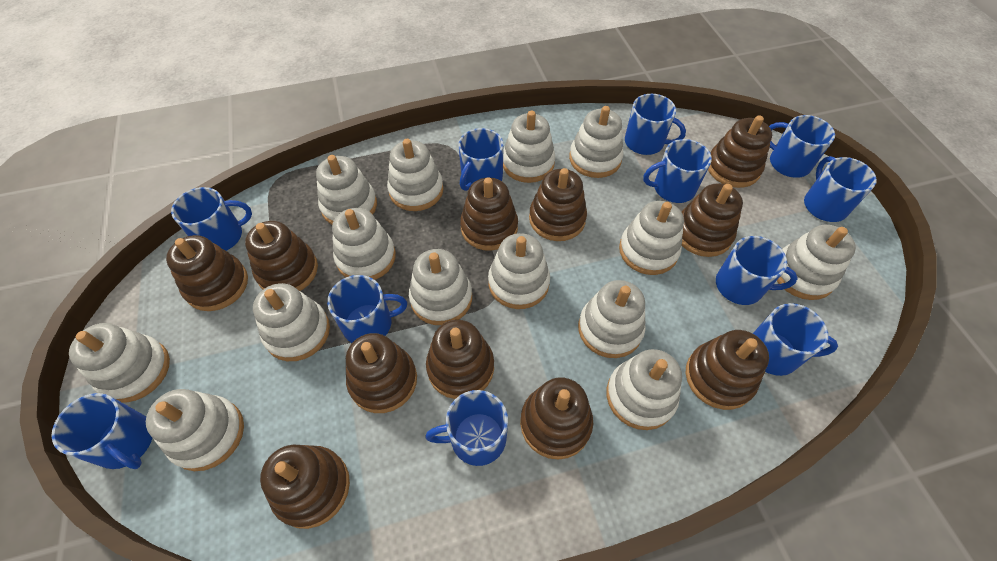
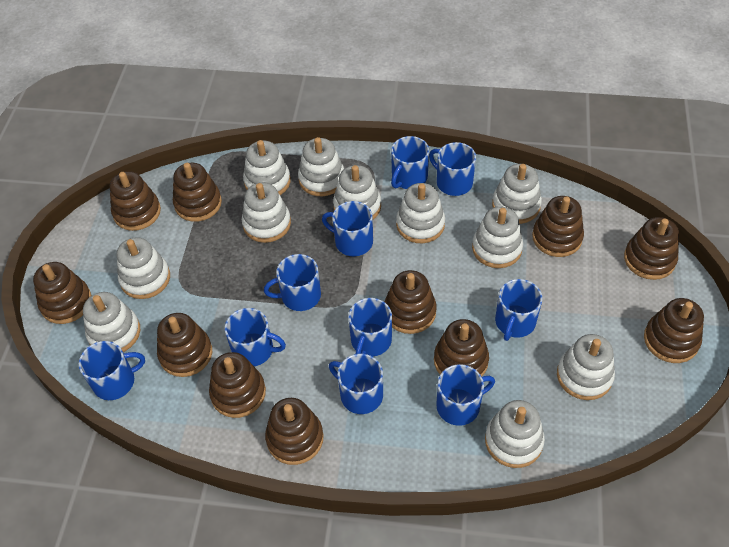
blue mug: 11 -> 10
white stacking toy: 14 -> 11

